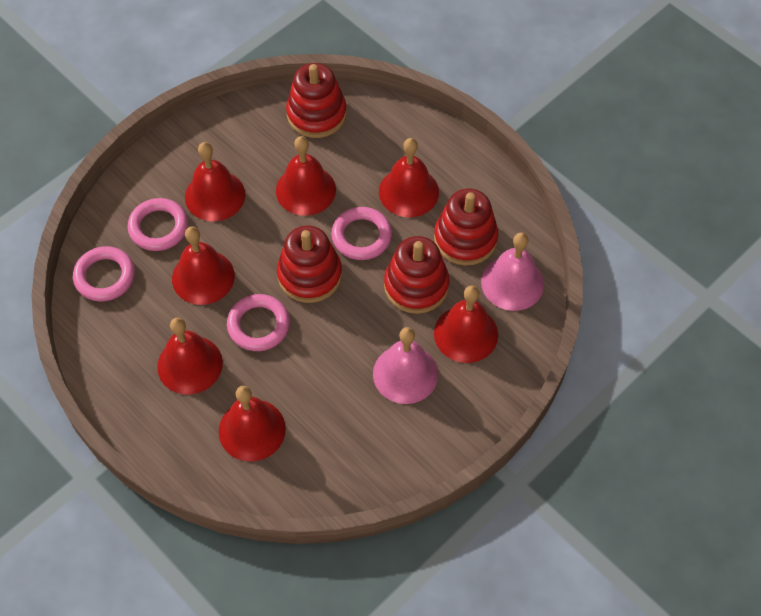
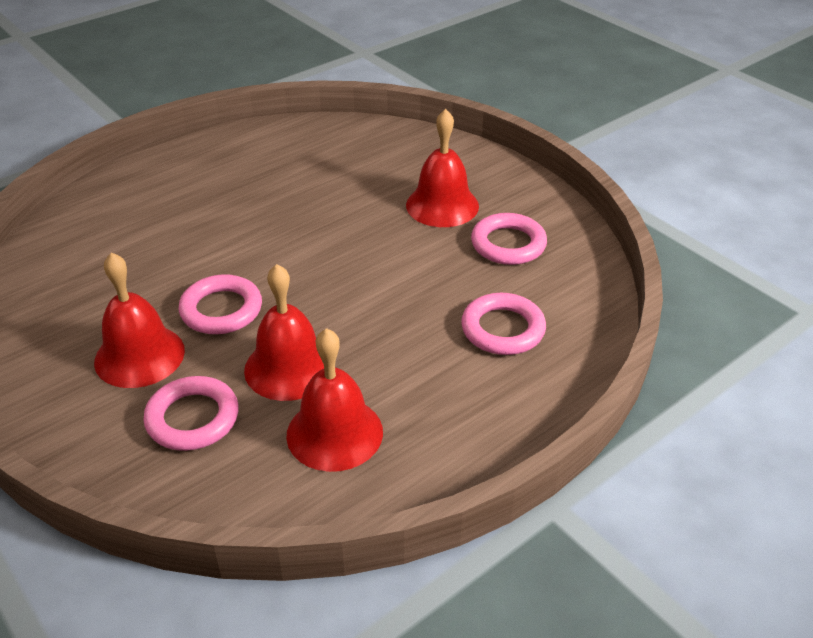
pink bell: 2 -> 0
red bell: 7 -> 4
red stacking toy: 4 -> 0

